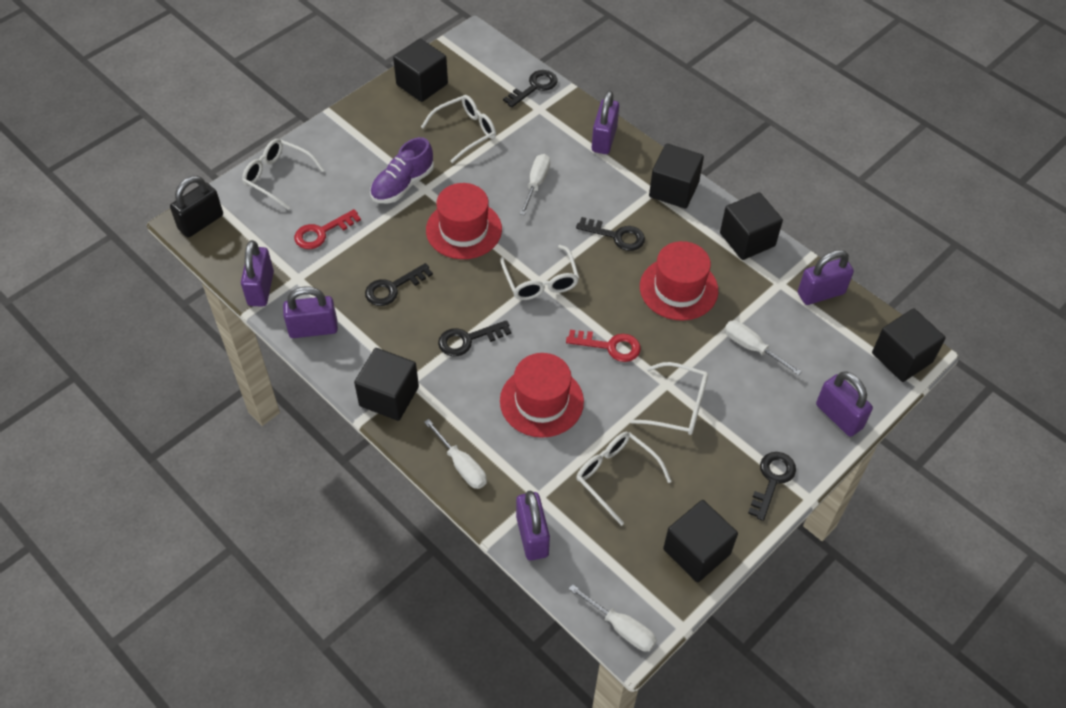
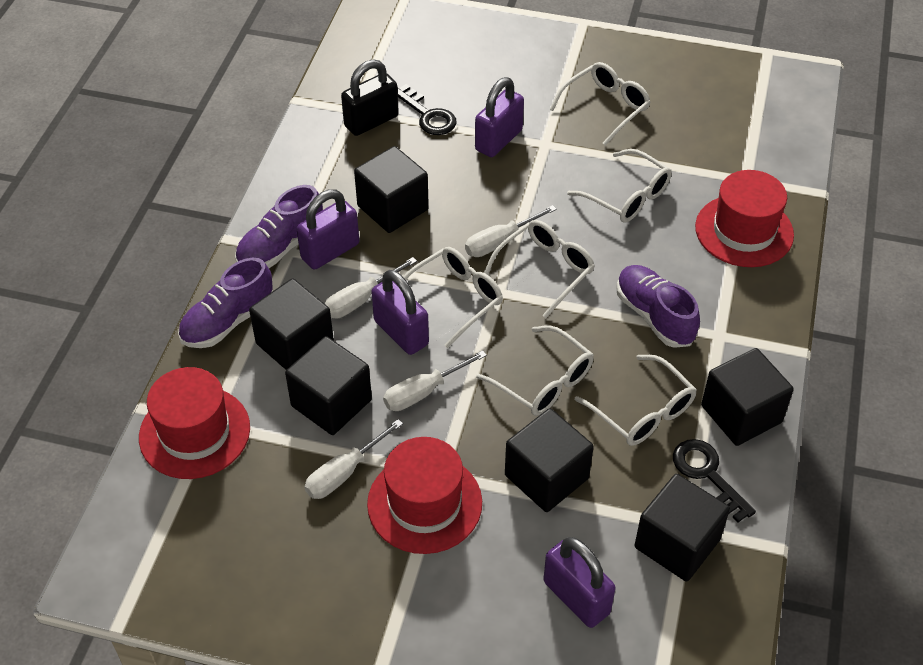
black key: 5 -> 2
purple padlock: 6 -> 4
purple shoe: 1 -> 3
red key: 2 -> 0
white glasses: 5 -> 6

